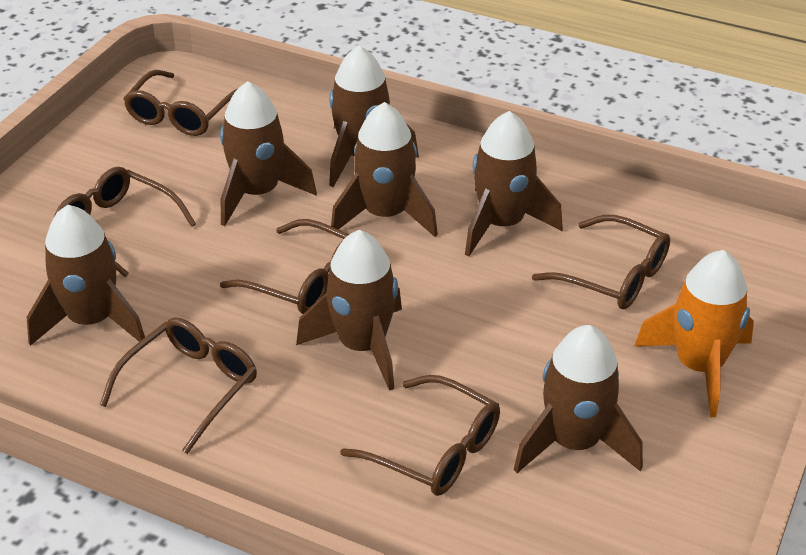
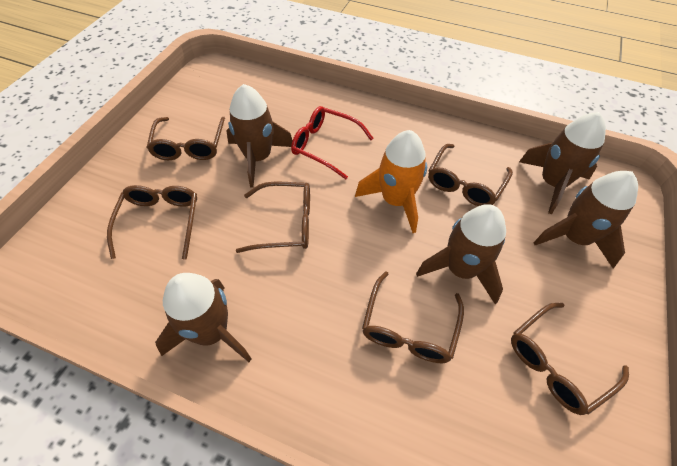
brown rocket: 7 -> 5
red glasses: 0 -> 1

